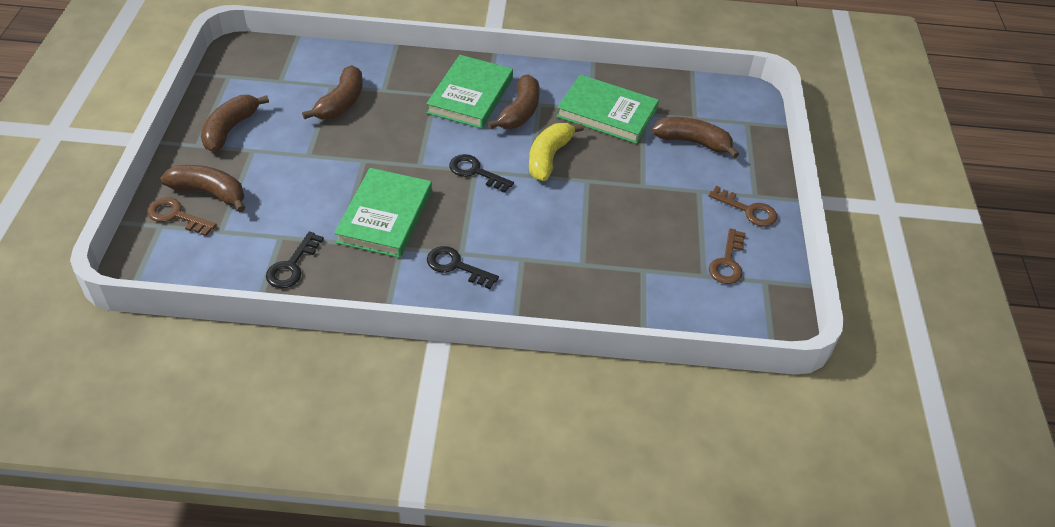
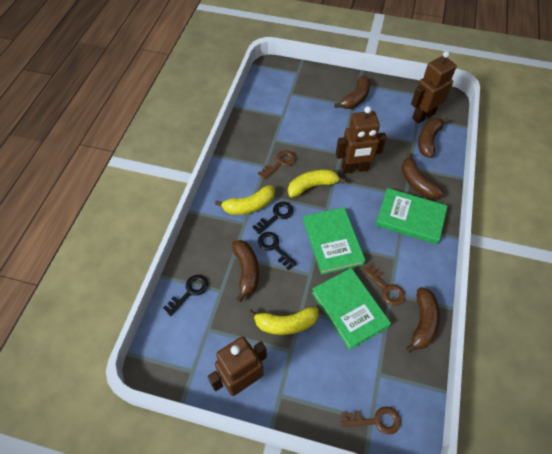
brown robot: 0 -> 3
yellow banana: 1 -> 3

